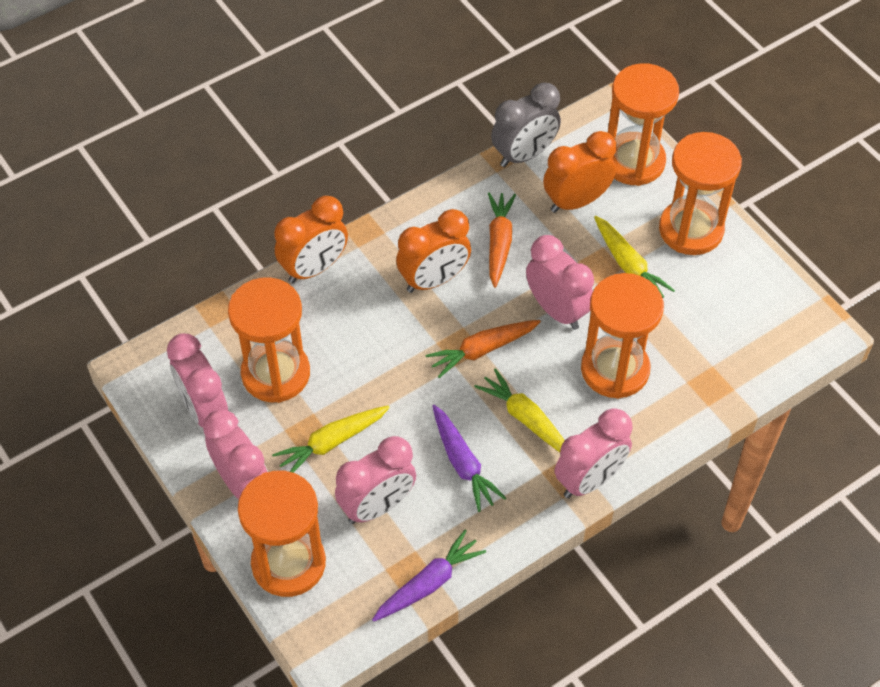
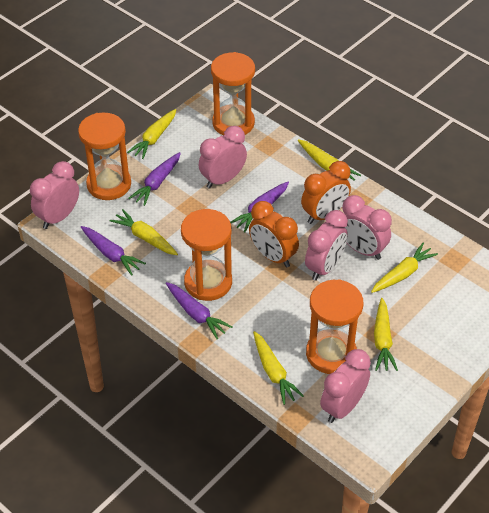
grey clock: 1 -> 0
orange carrot: 2 -> 0
orange clock: 3 -> 2
orange hourglass: 5 -> 4
purple carrot: 2 -> 4
yellow carrot: 3 -> 6

